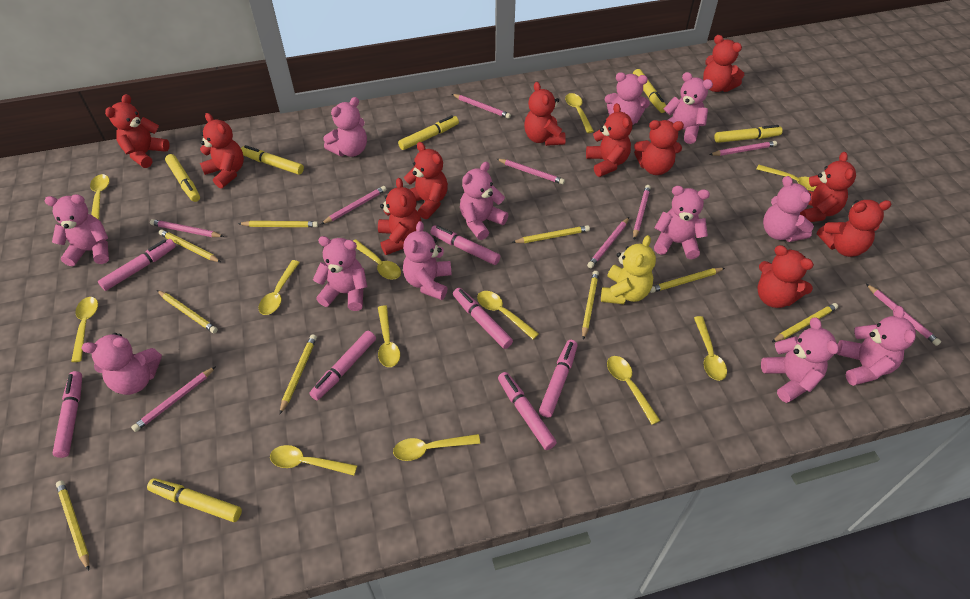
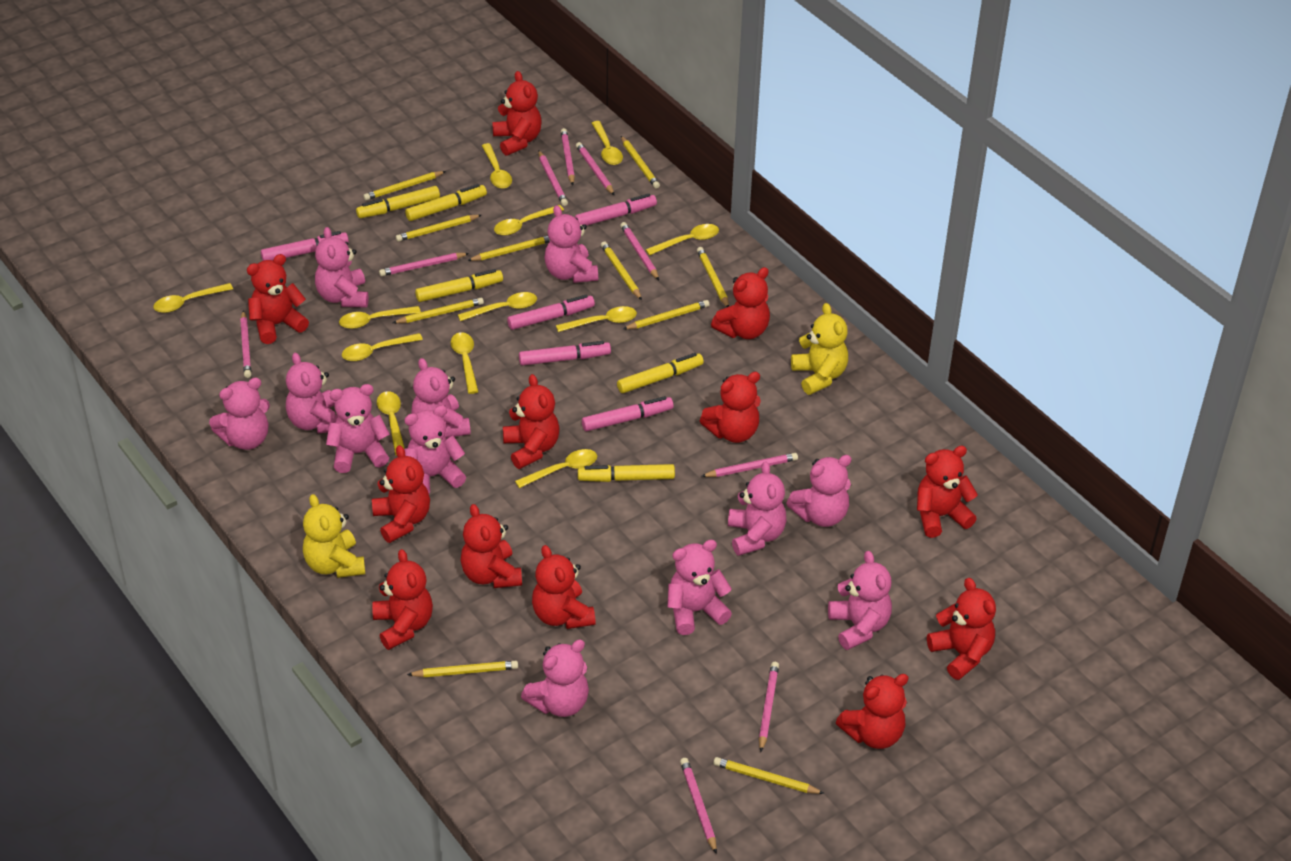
pink marker: 7 -> 5
red teddy bear: 11 -> 12
yellow marker: 6 -> 5
yellow pencil: 9 -> 10
yellow teddy bear: 1 -> 2

